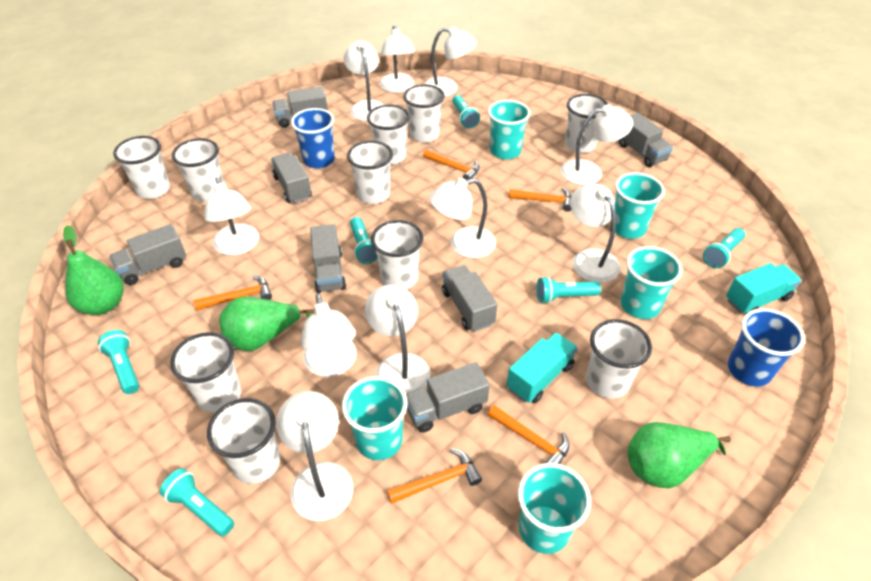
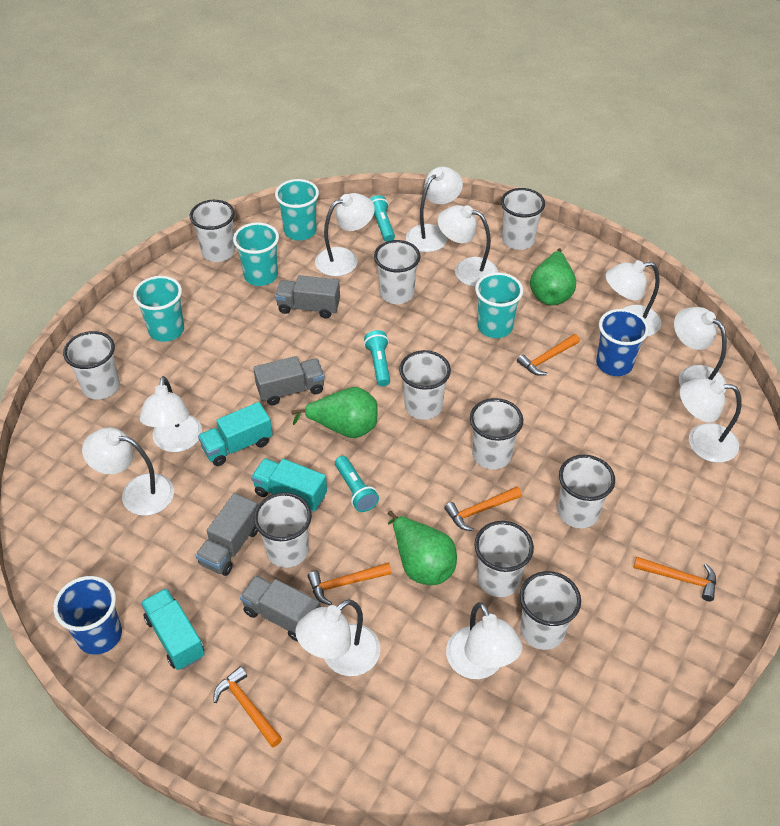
grey truck: 7 -> 4
turquoise cup: 5 -> 4
turquoise flashlight: 6 -> 3
turquoise truck: 2 -> 3

